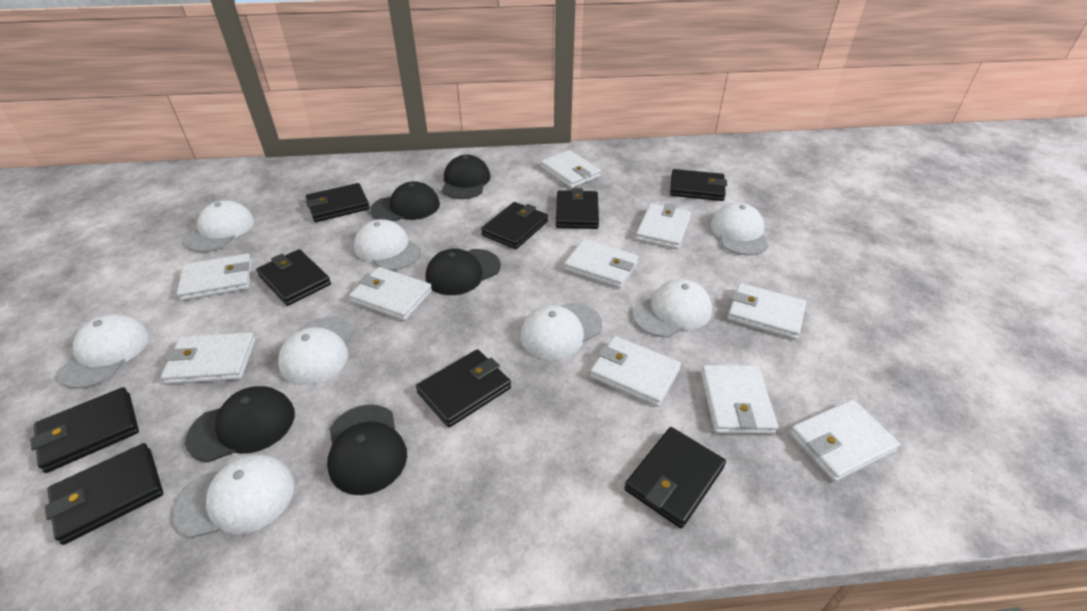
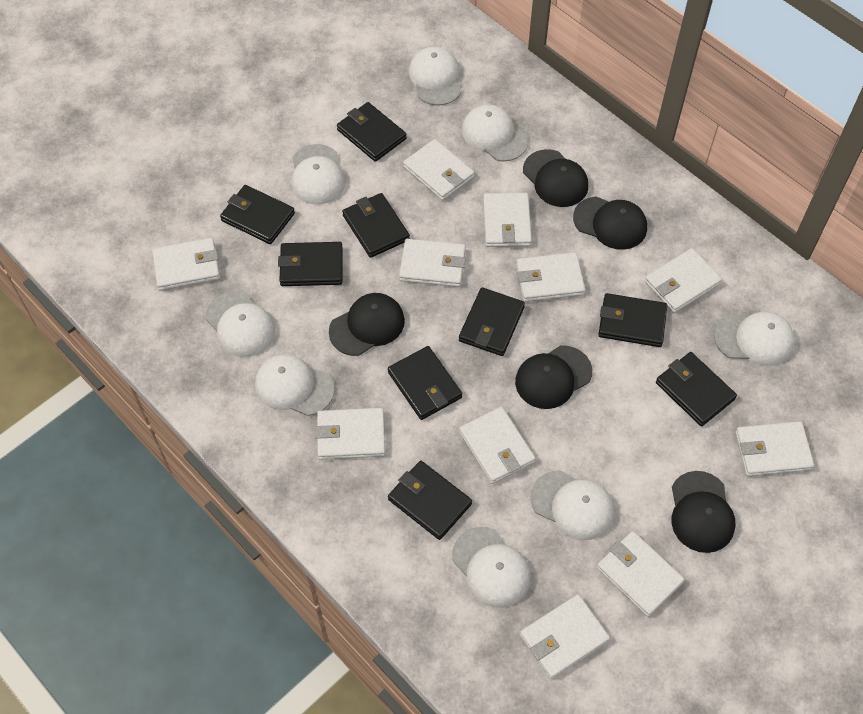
white wallet: 10 -> 11

